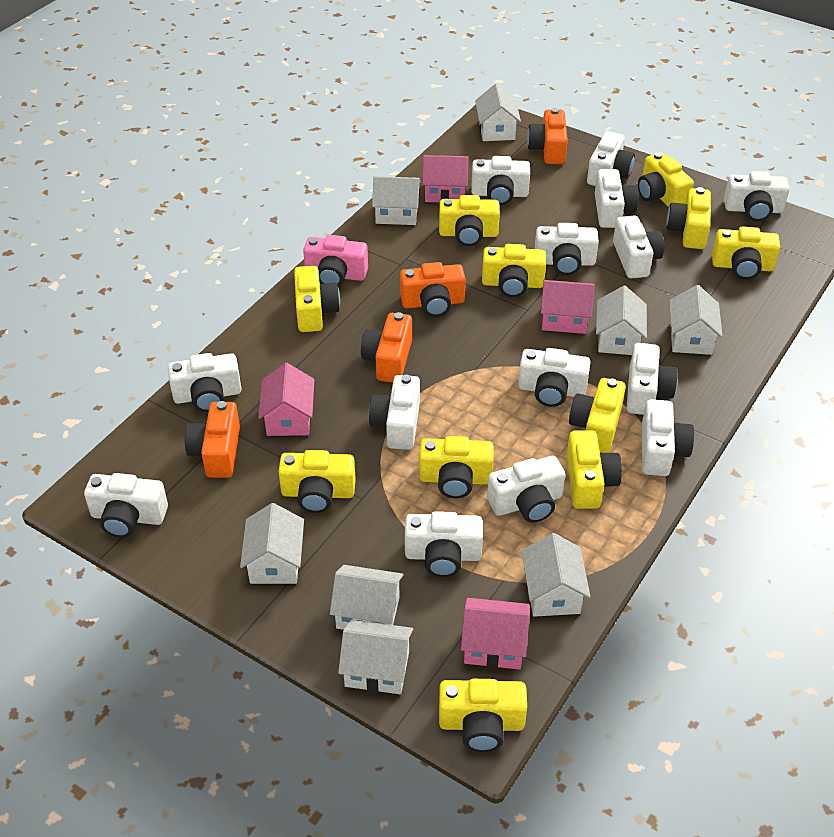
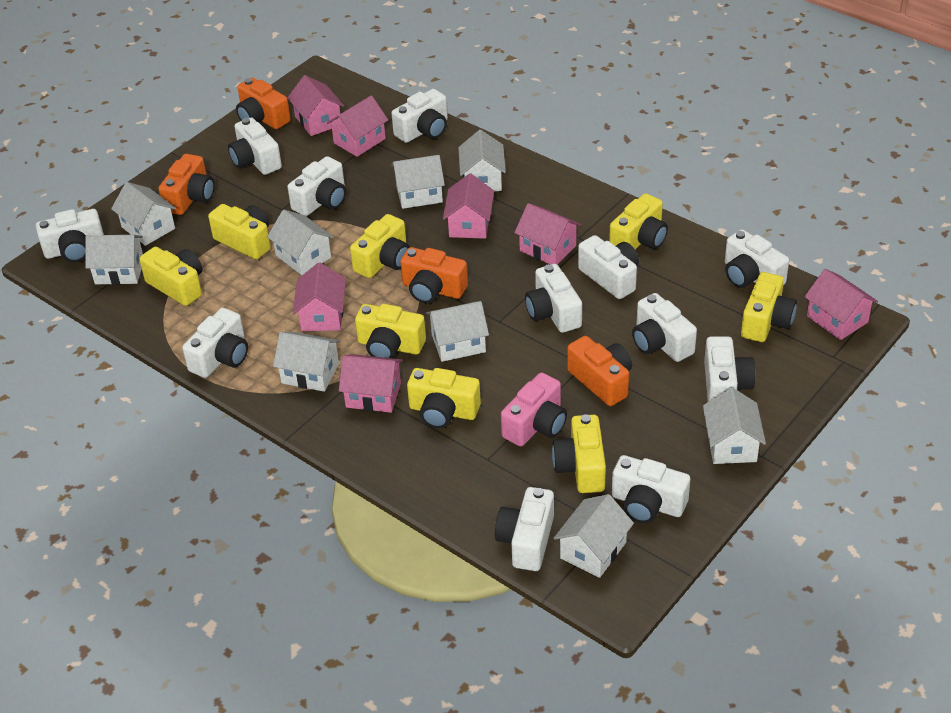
pink house: 4 -> 7
white camera: 14 -> 12
white house: 8 -> 9
yellow camera: 11 -> 8

